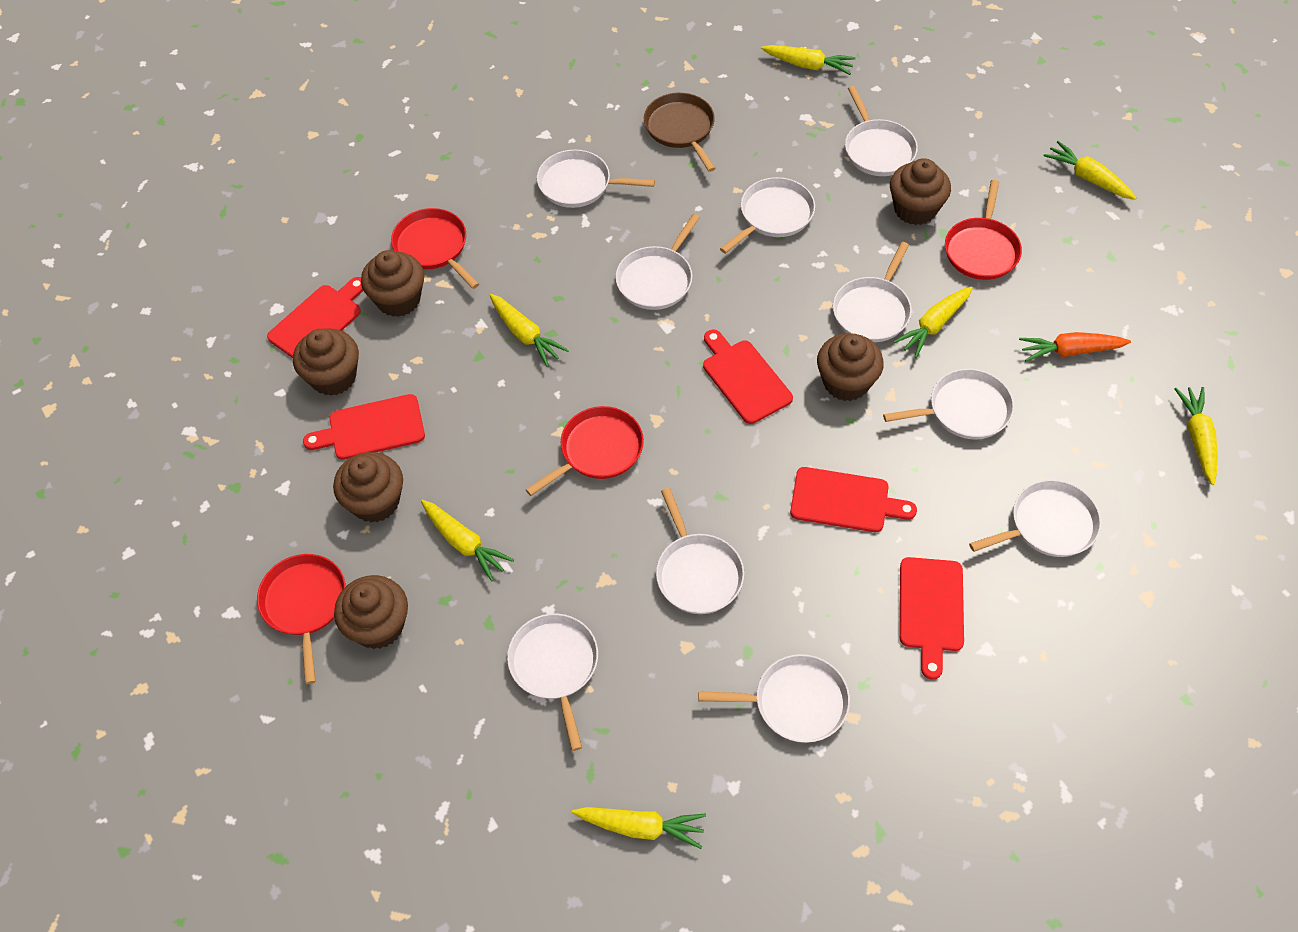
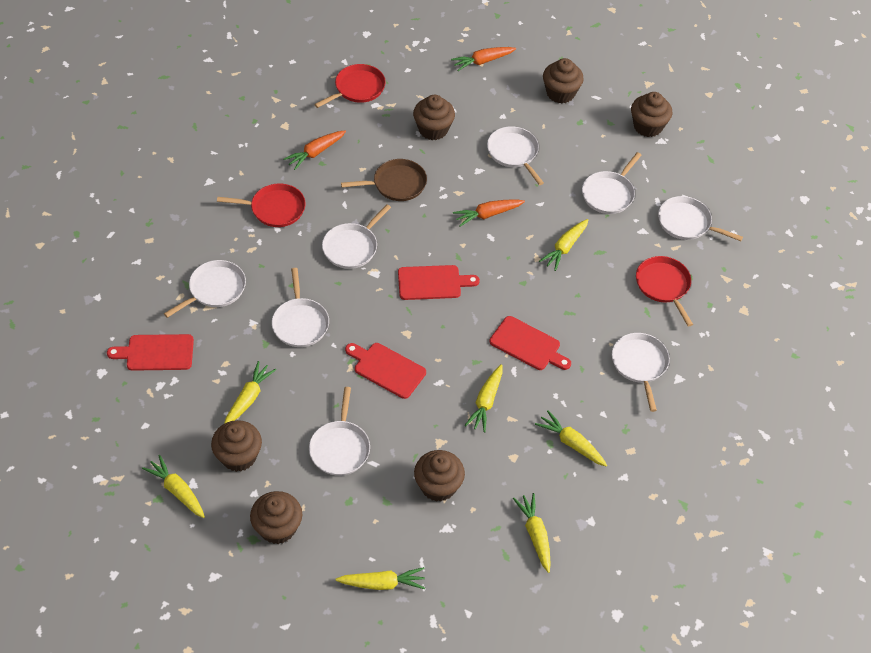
orange carrot: 1 -> 3
red cutting board: 5 -> 4
red pan: 4 -> 3
white pan: 10 -> 8

